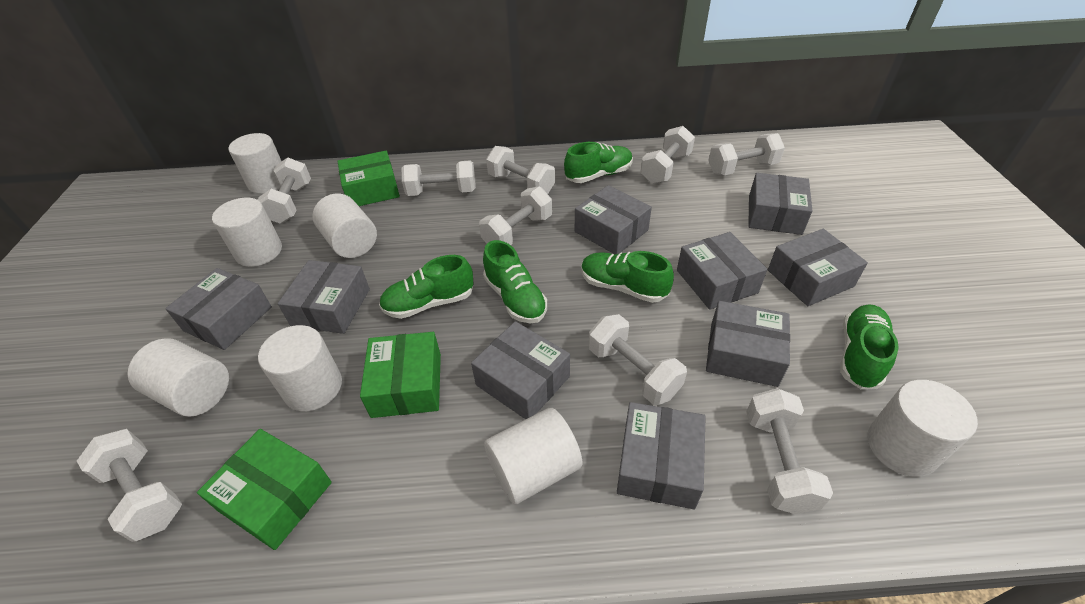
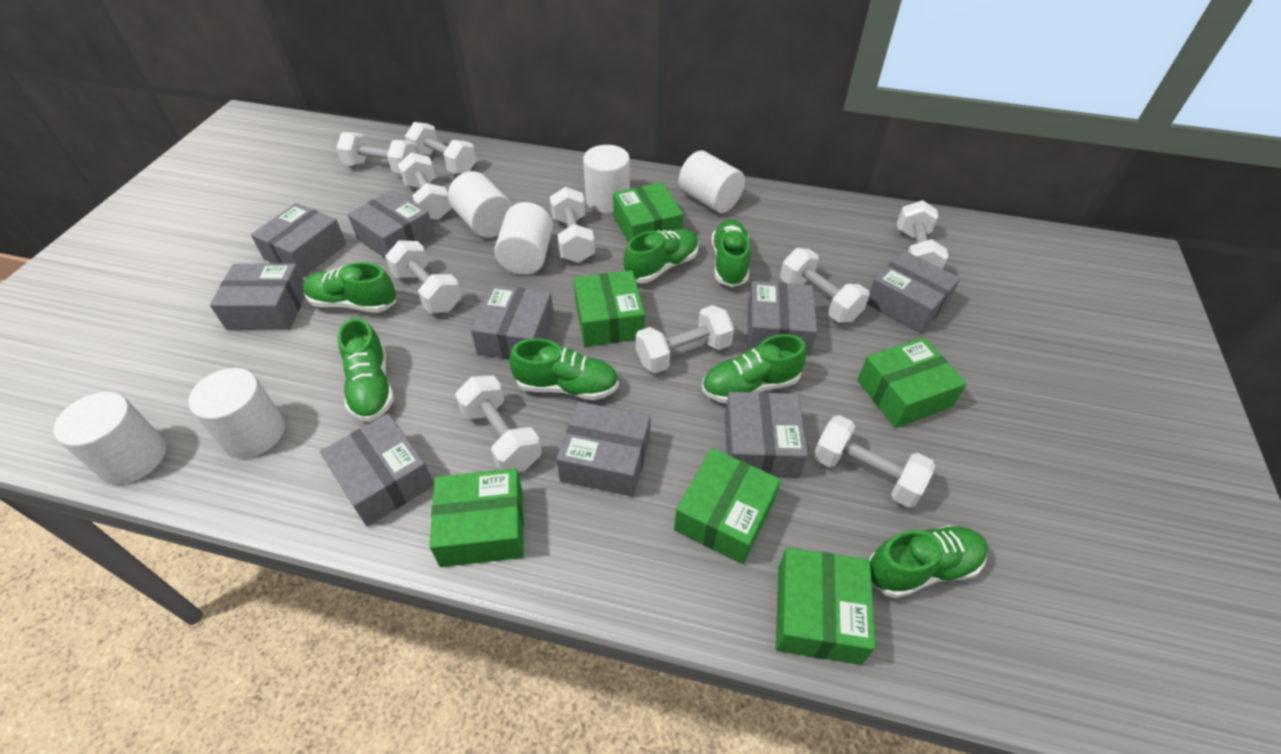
green box: 3 -> 6
green shoe: 5 -> 7
white cylinder: 7 -> 6
white dumbbell: 9 -> 10

